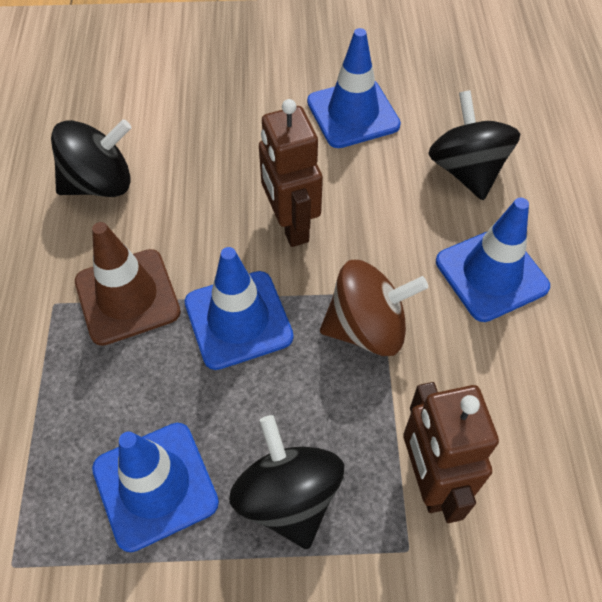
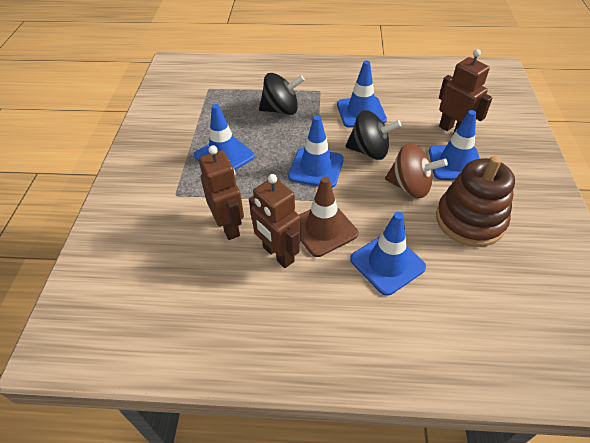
black spinning top: 3 -> 2
blue traffic cone: 4 -> 5
brown robot: 2 -> 3
brown stacking toy: 0 -> 1

